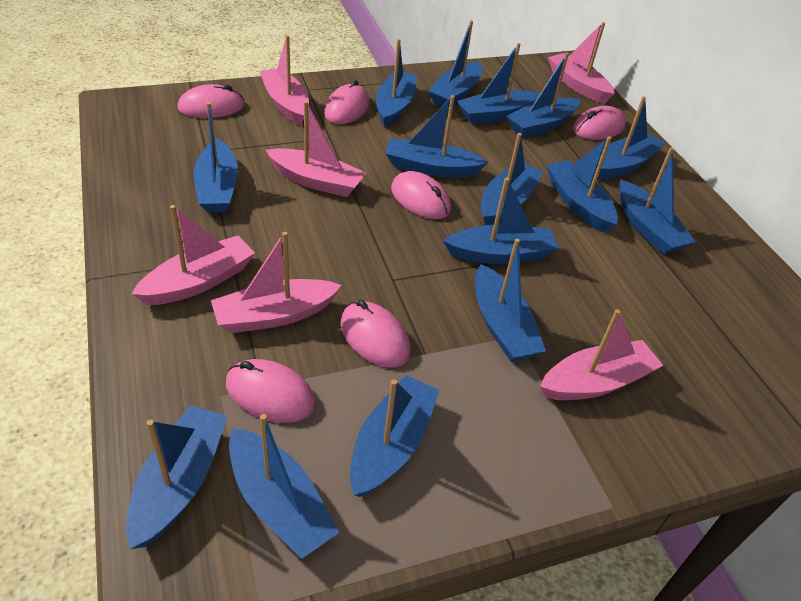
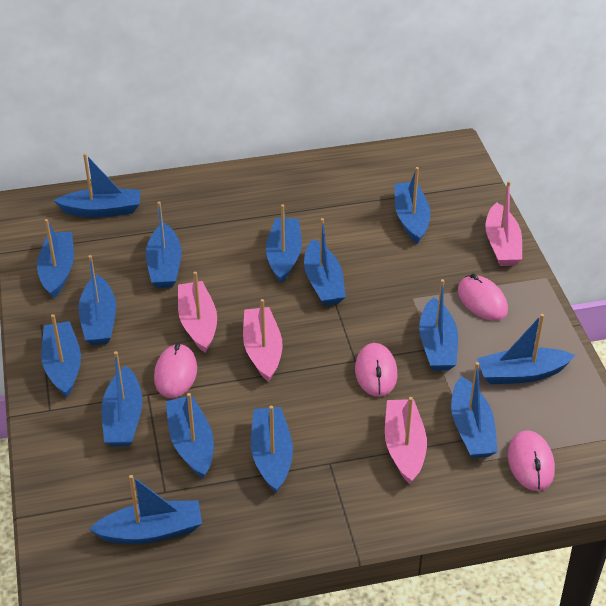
pink boat: 6 -> 4
pink mouse: 6 -> 4

